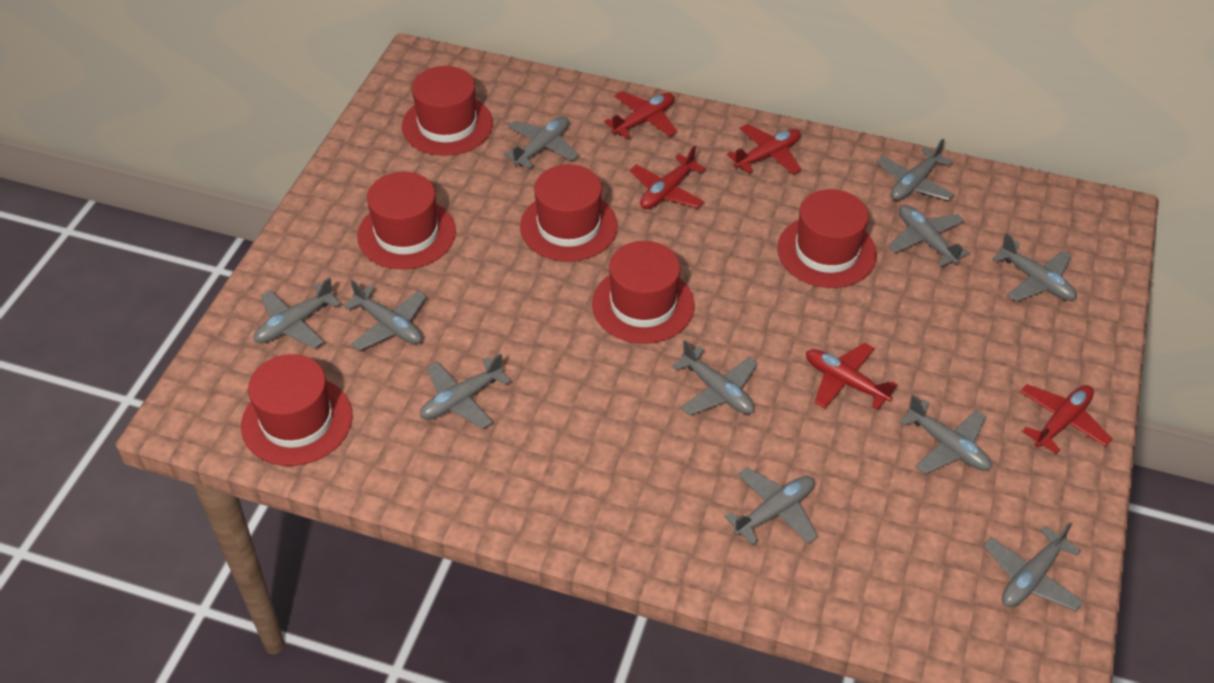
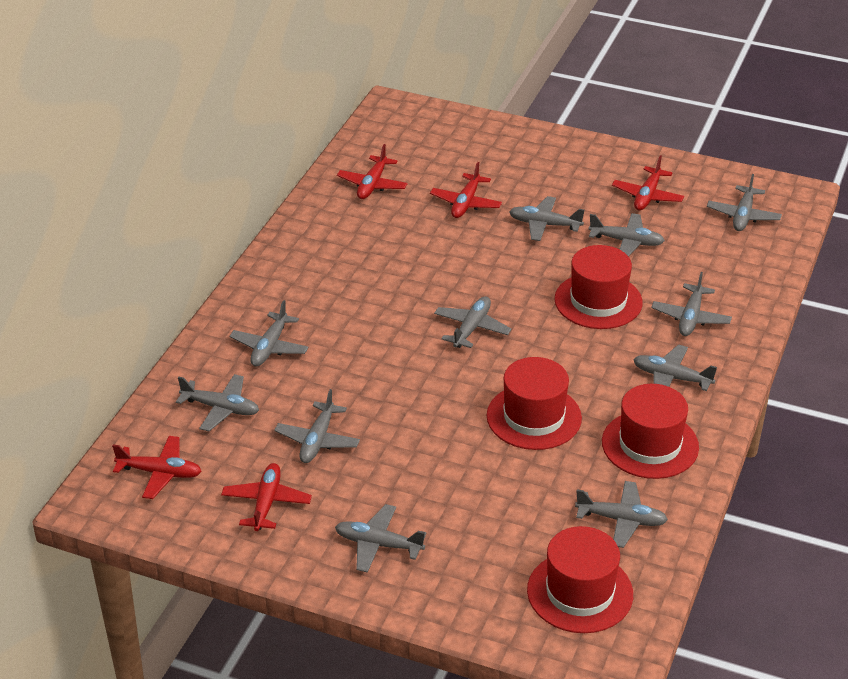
red hat: 6 -> 4

